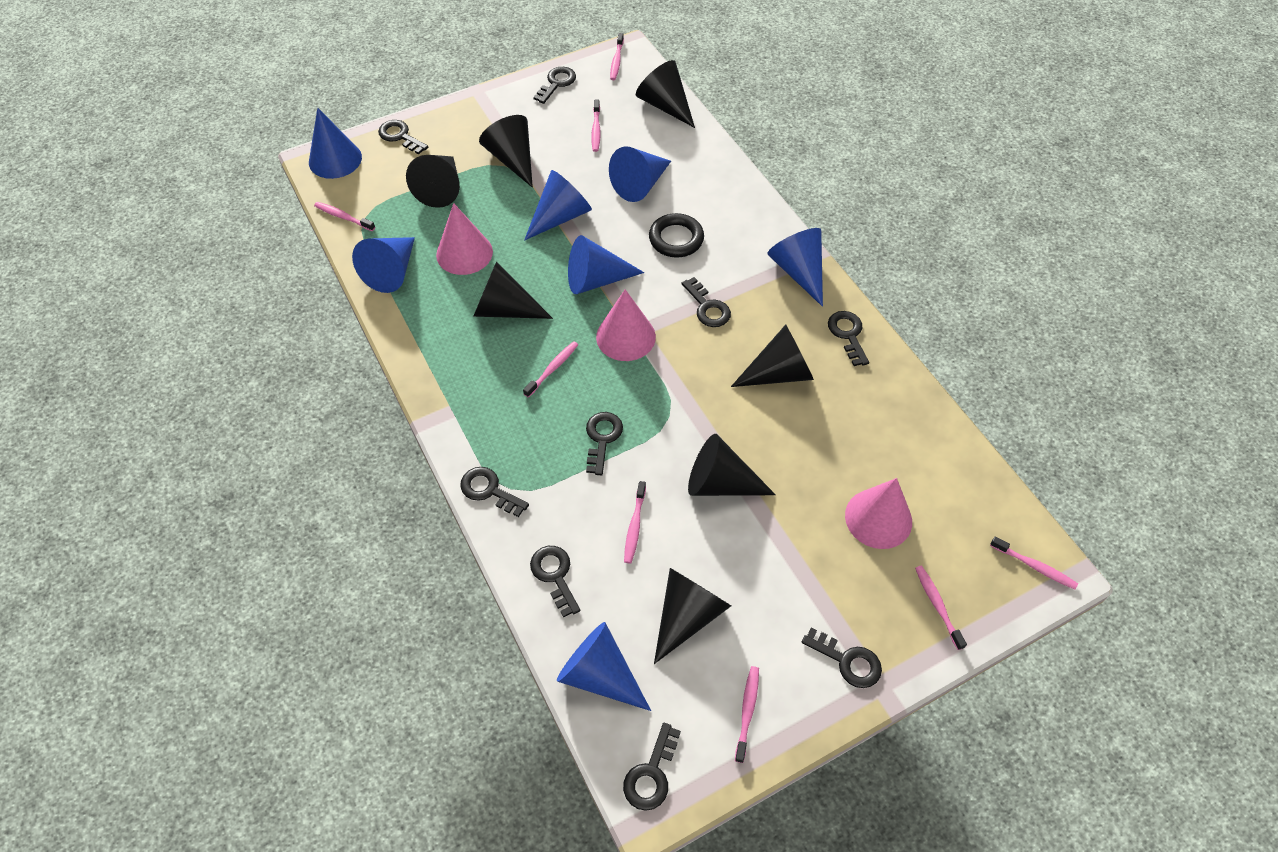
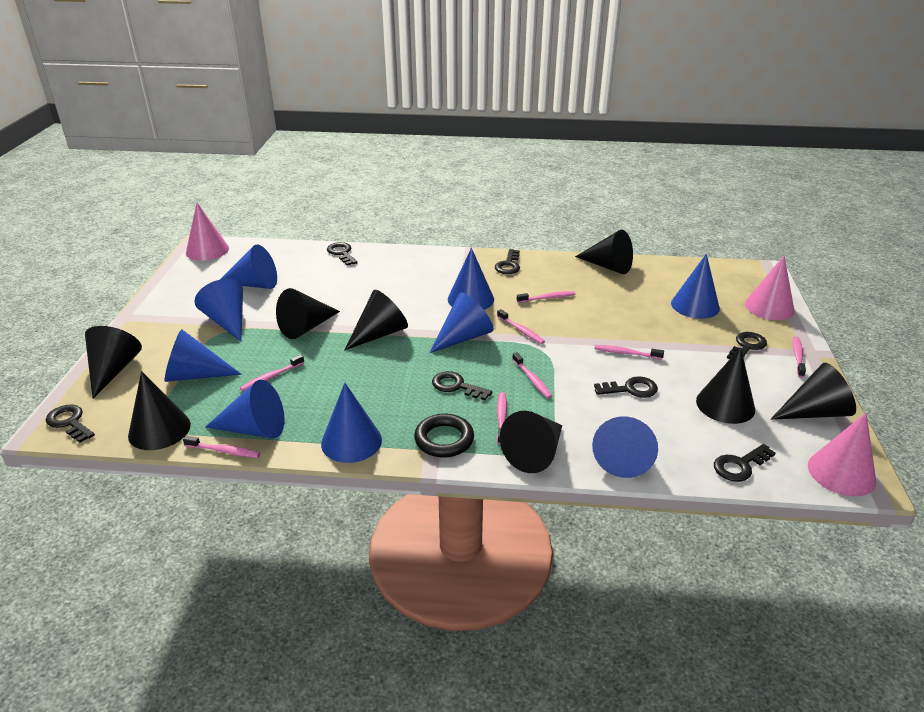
black cone: 7 -> 8
black key: 9 -> 7
blue cone: 7 -> 9

